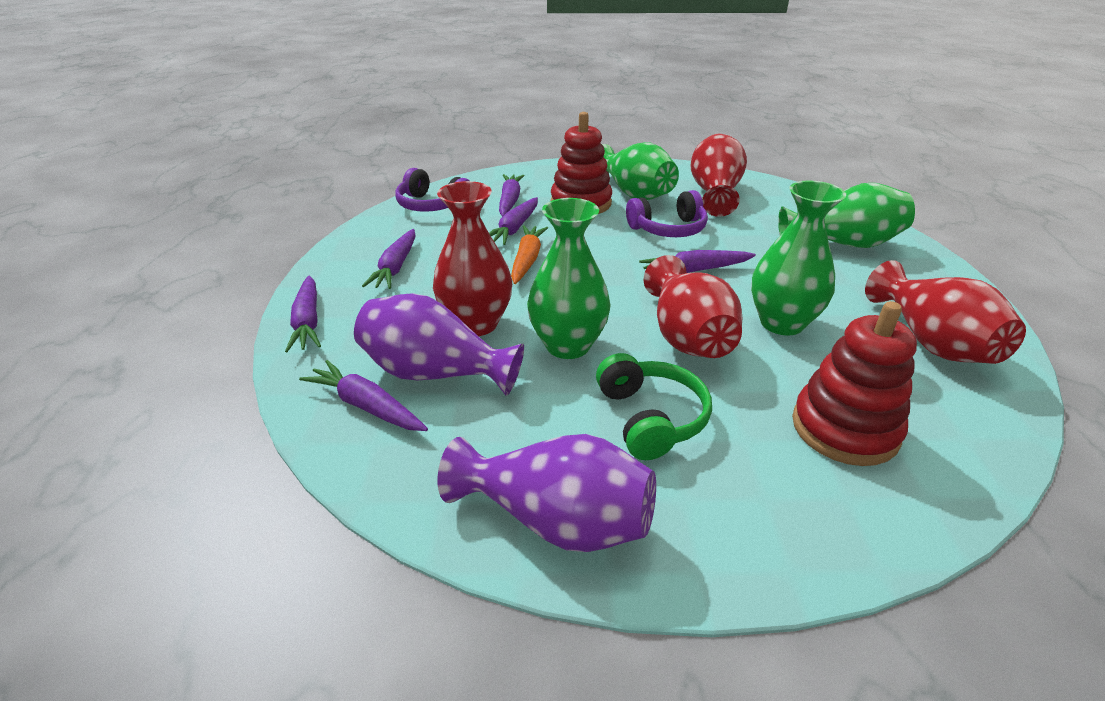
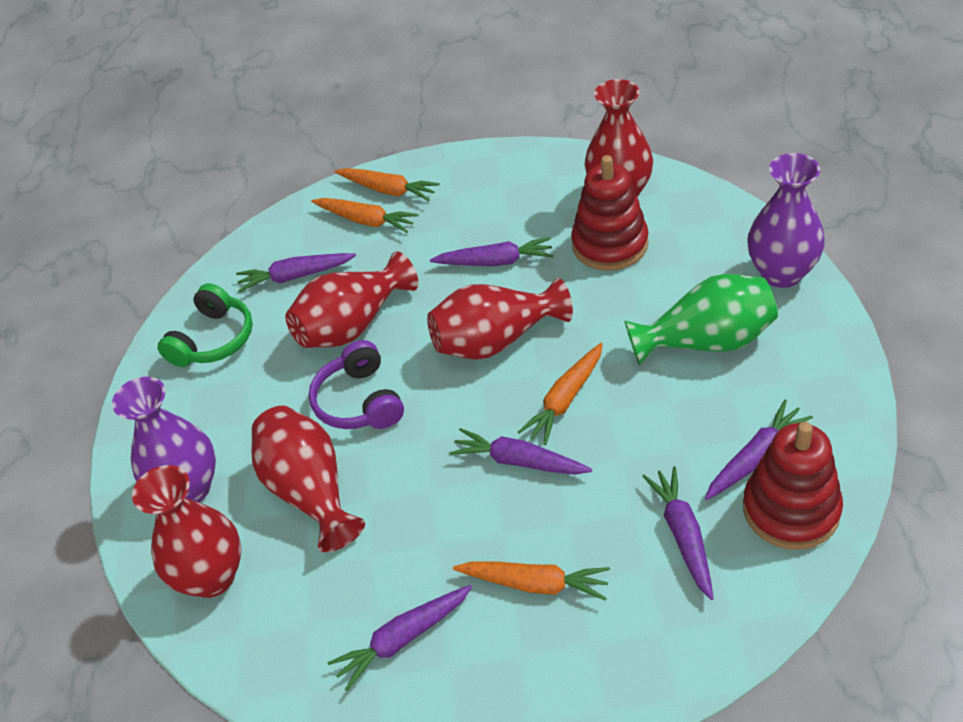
green vase: 4 -> 1
orange carrot: 1 -> 4
purple headphones: 2 -> 1
red vase: 4 -> 5

